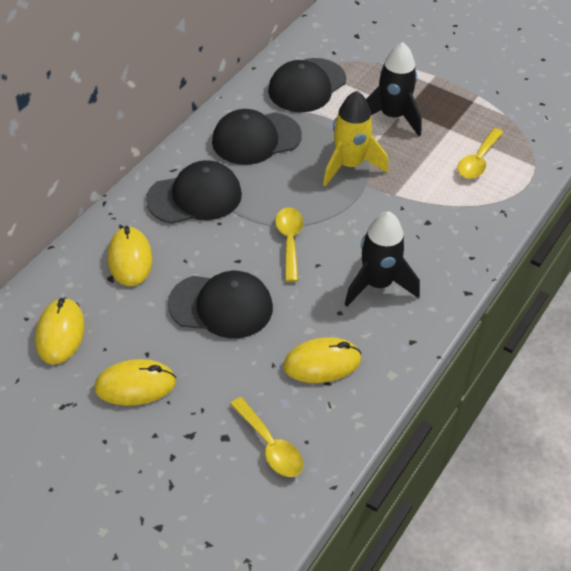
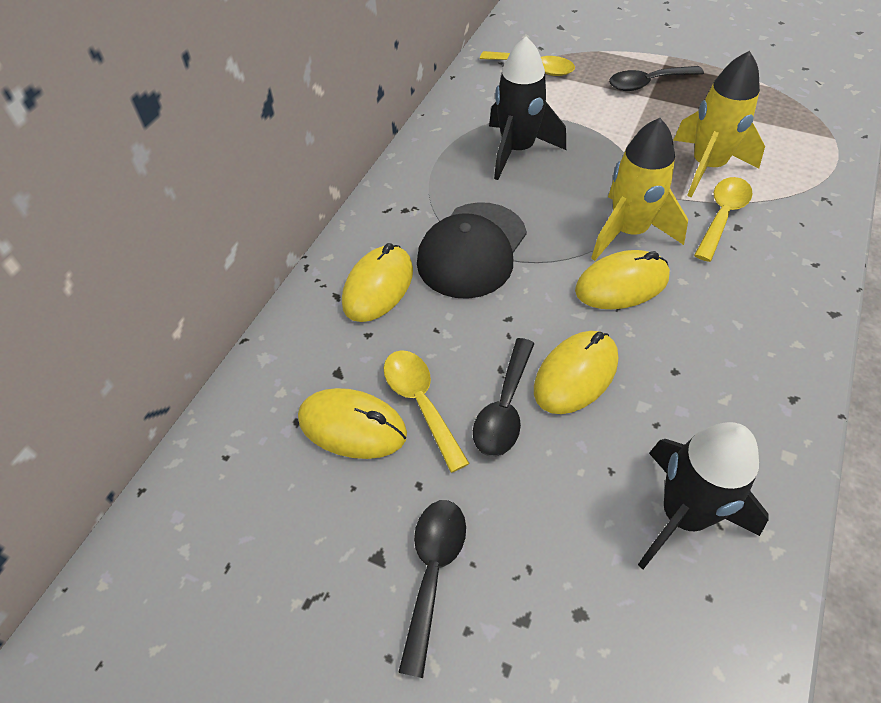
black cap: 4 -> 1
black spoon: 0 -> 3
yellow rocket: 1 -> 2

